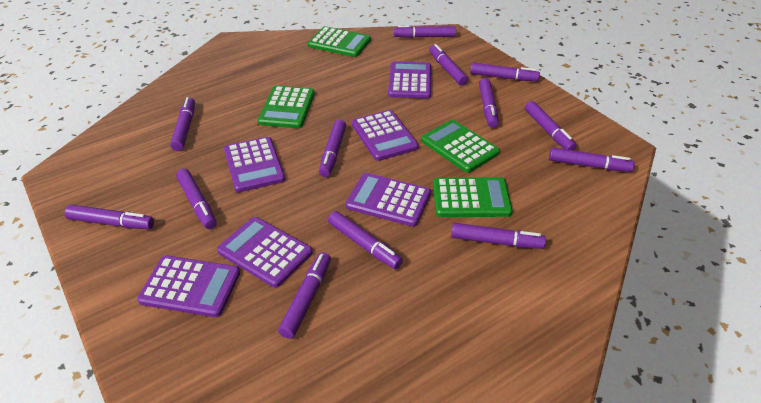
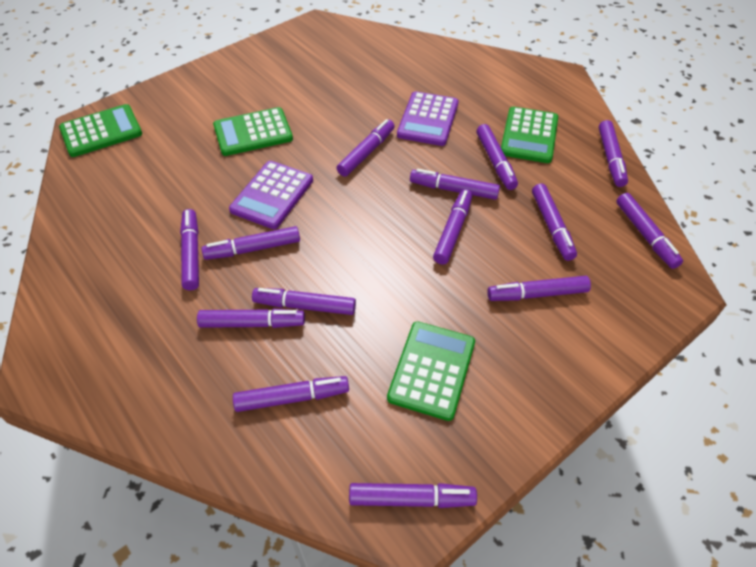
purple calculator: 6 -> 2
purple marker: 13 -> 14

